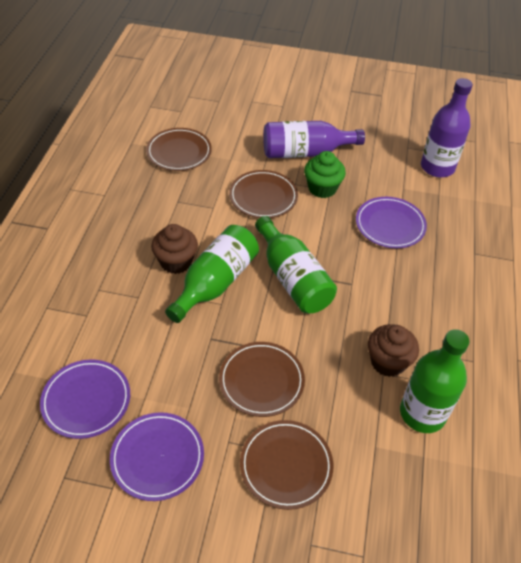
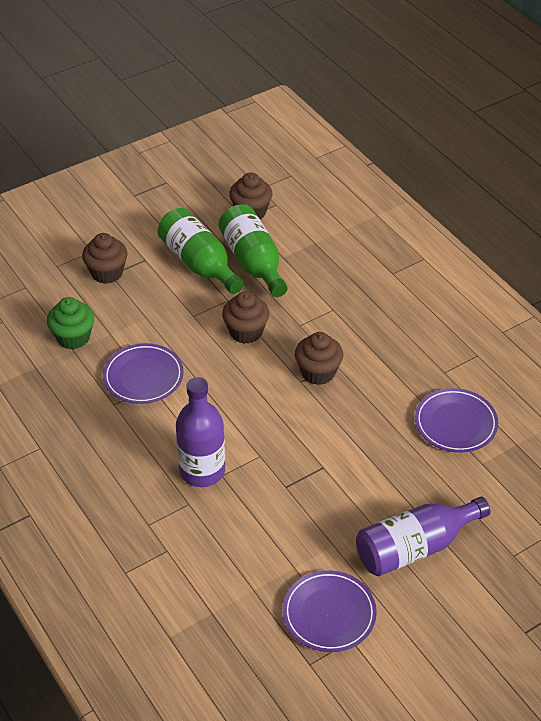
brown cupcake: 2 -> 4
brown plate: 4 -> 0
green bottle: 3 -> 2

